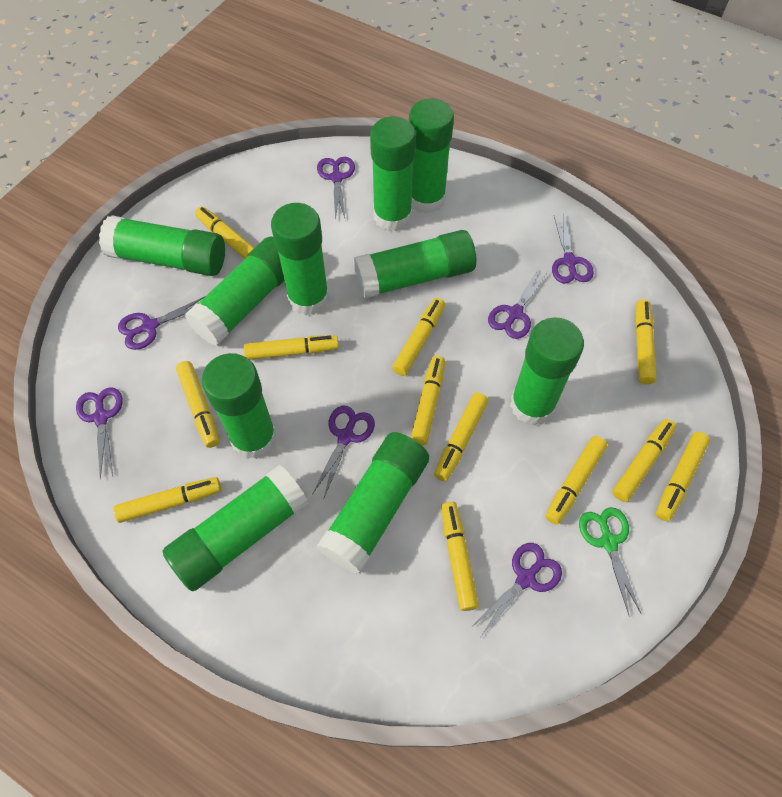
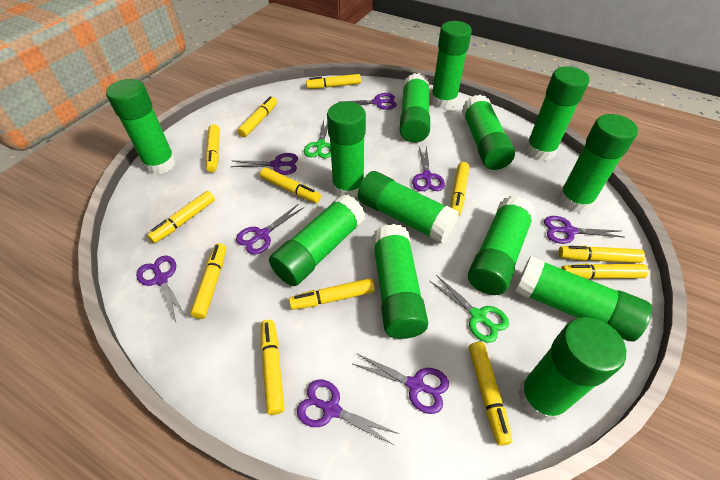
green glue stick: 10 -> 13
green scissors: 1 -> 2
purple scissors: 7 -> 8

